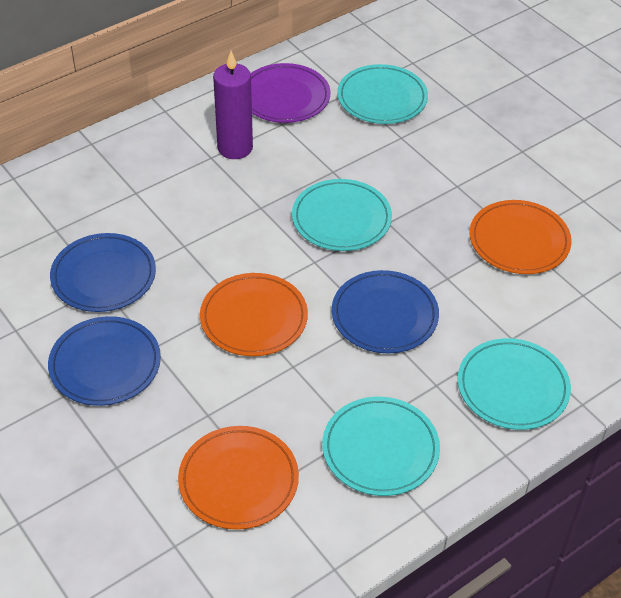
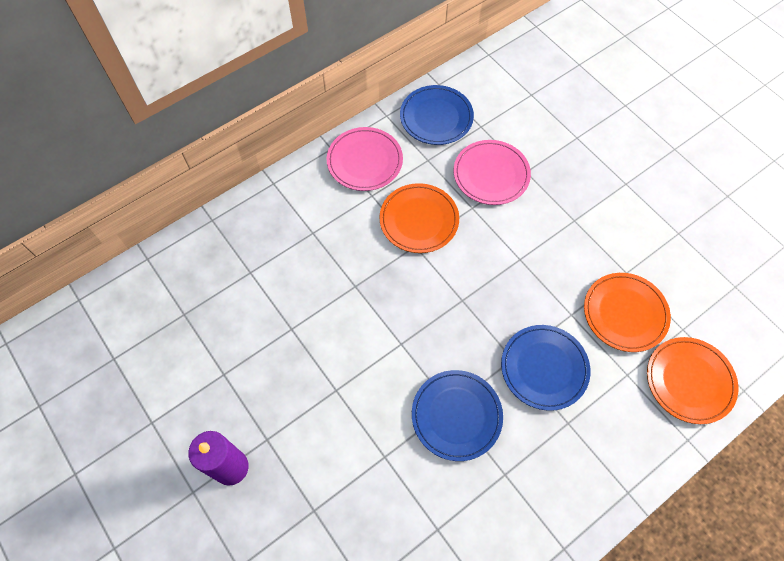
pink plate: 0 -> 2
purple plate: 1 -> 0
turquoise plate: 4 -> 0

